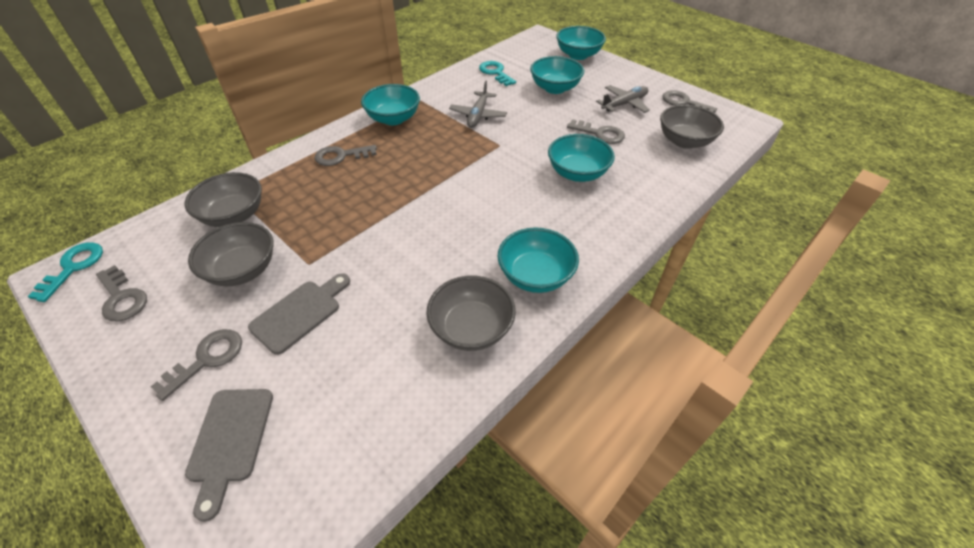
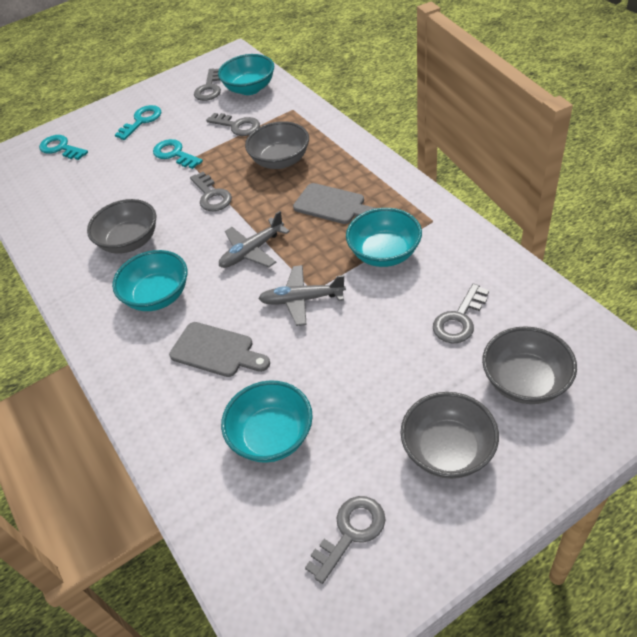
turquoise bowl: 5 -> 4
turquoise key: 2 -> 3

